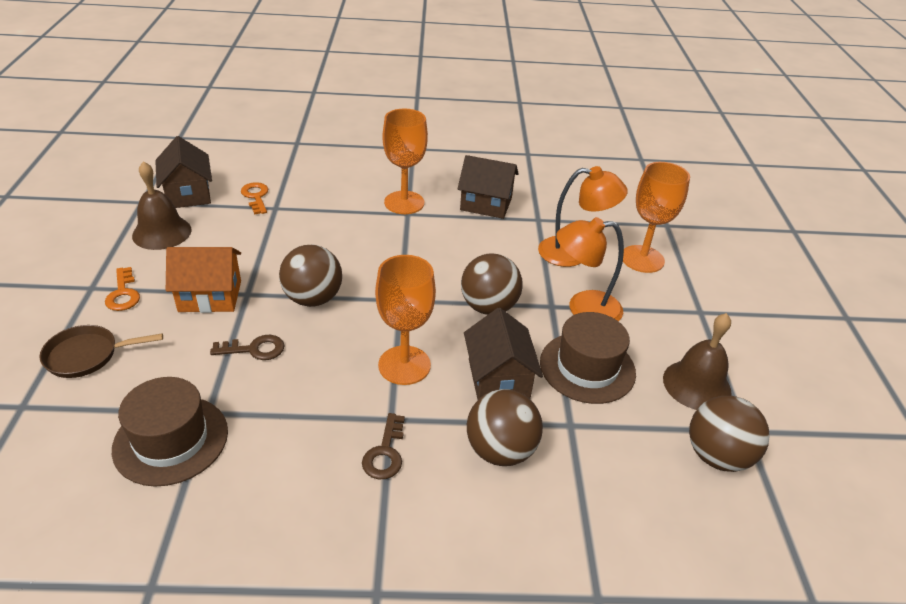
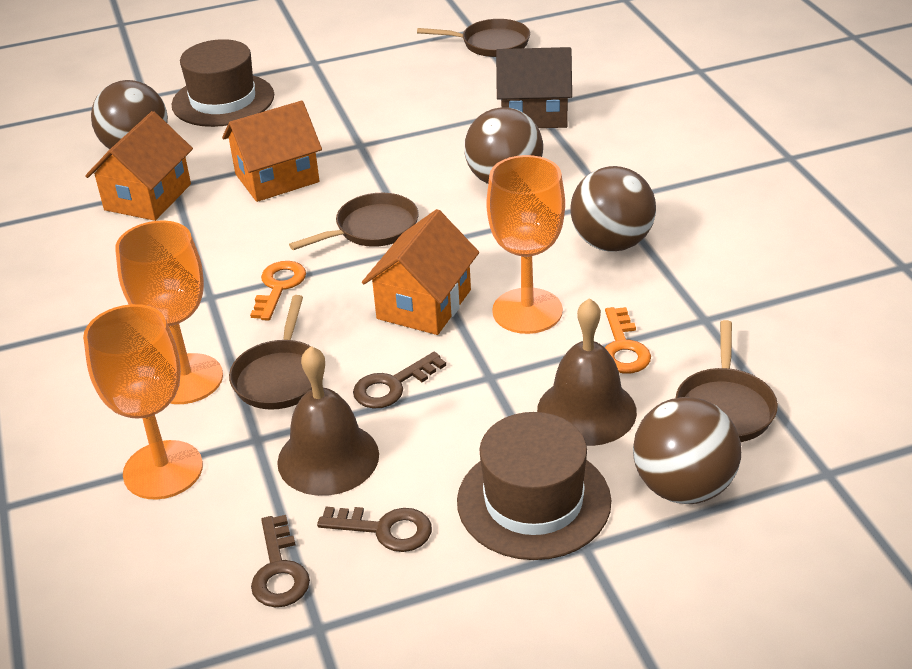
brown house: 3 -> 1
brown key: 2 -> 3
brown pan: 1 -> 4
orange house: 1 -> 3
orange lamp: 2 -> 0

